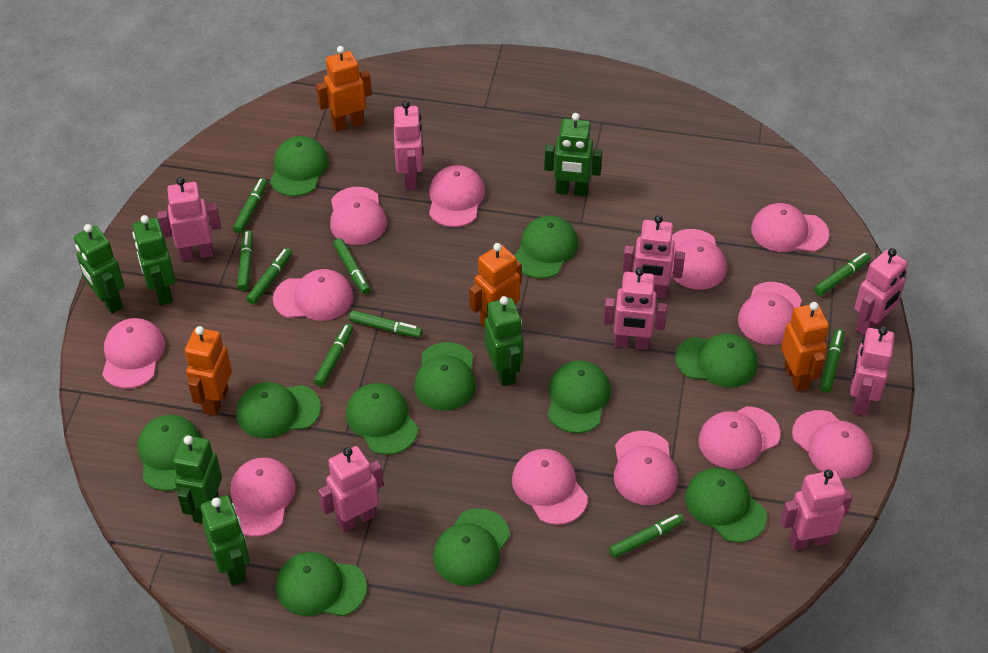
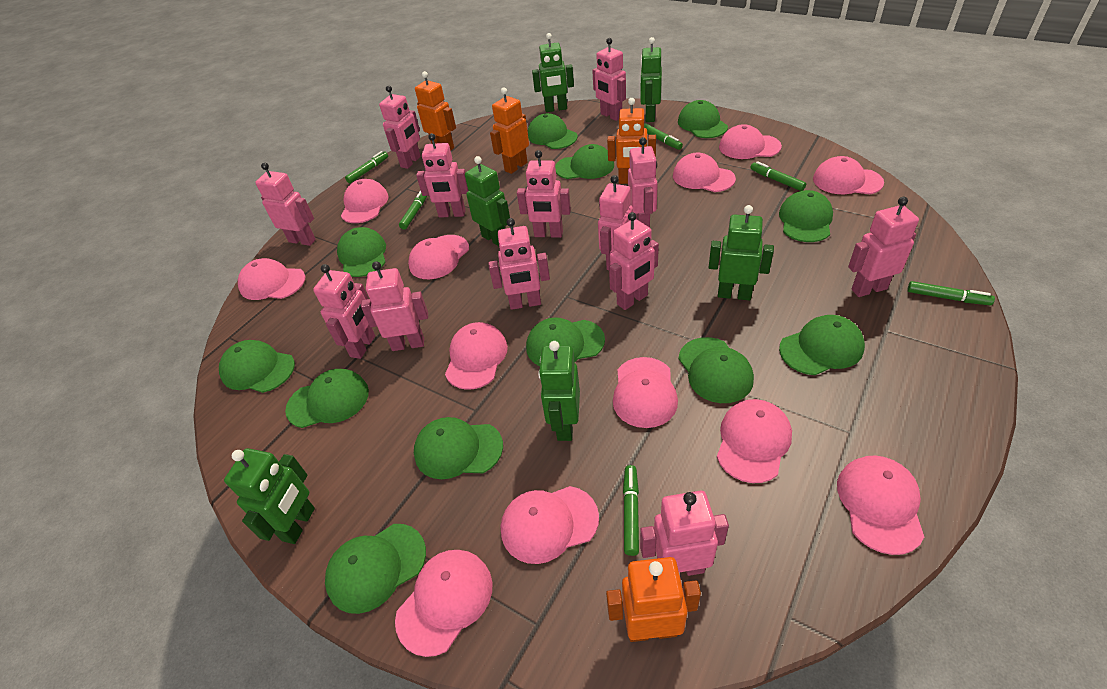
green cap: 11 -> 12
green marker: 9 -> 6
pink robot: 8 -> 13

